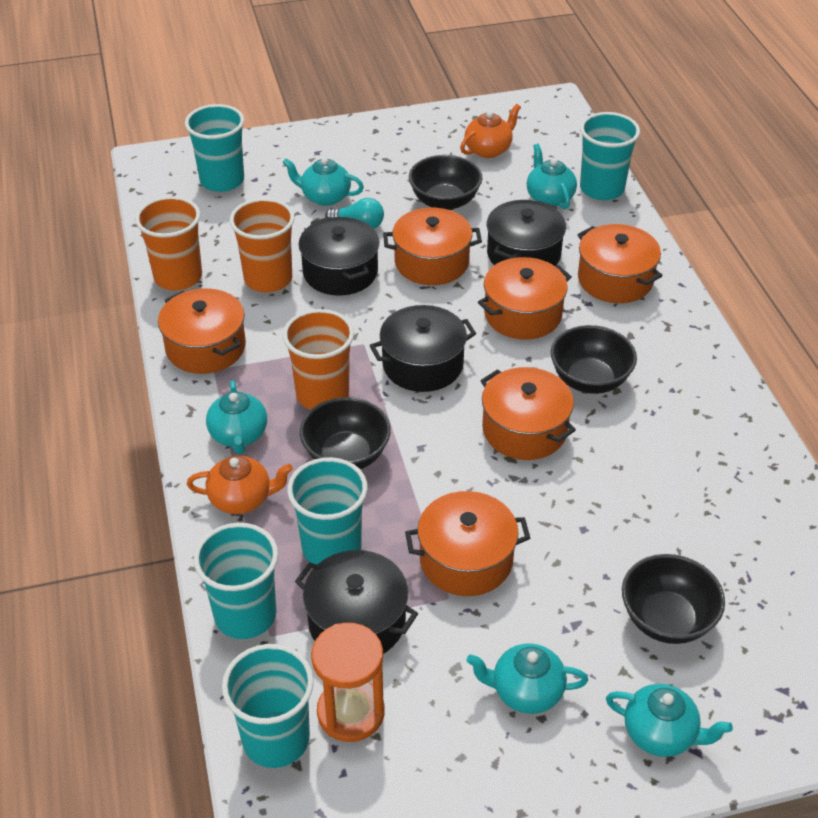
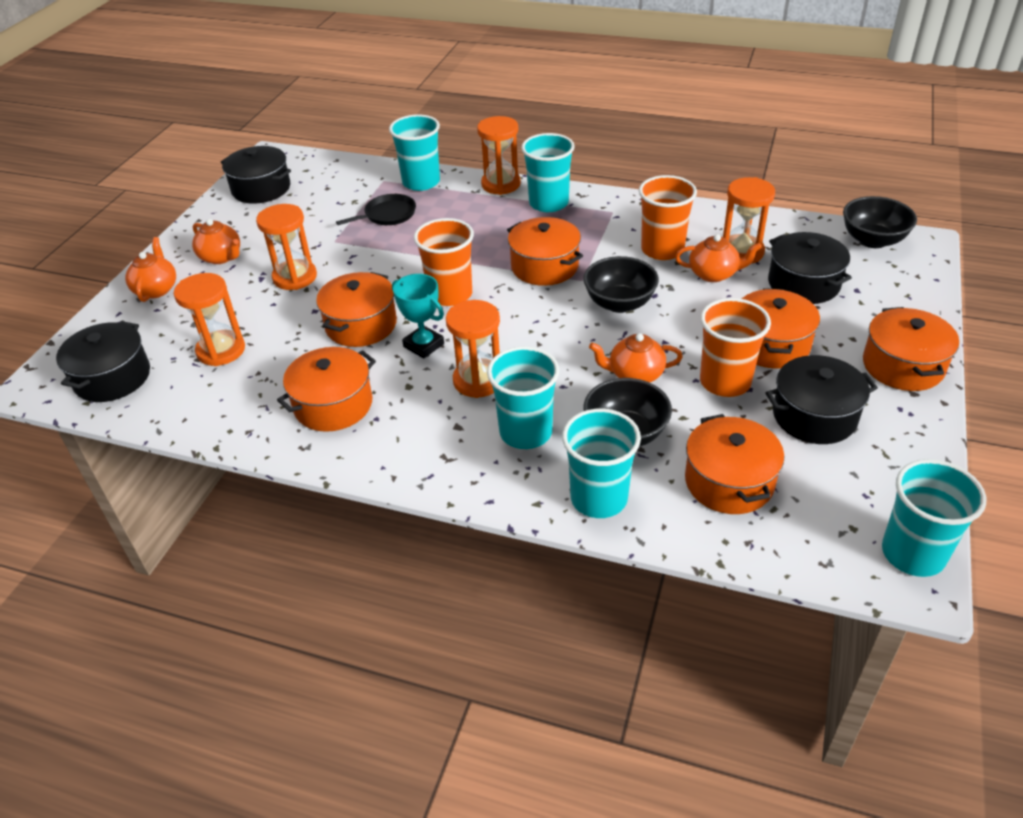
black bowl: 4 -> 3
black pan: 0 -> 1
orange hourglass: 1 -> 5
orange teapot: 2 -> 4
turquoise light bulb: 1 -> 0
turquoise teapot: 5 -> 0
turquoise trophy: 0 -> 1

